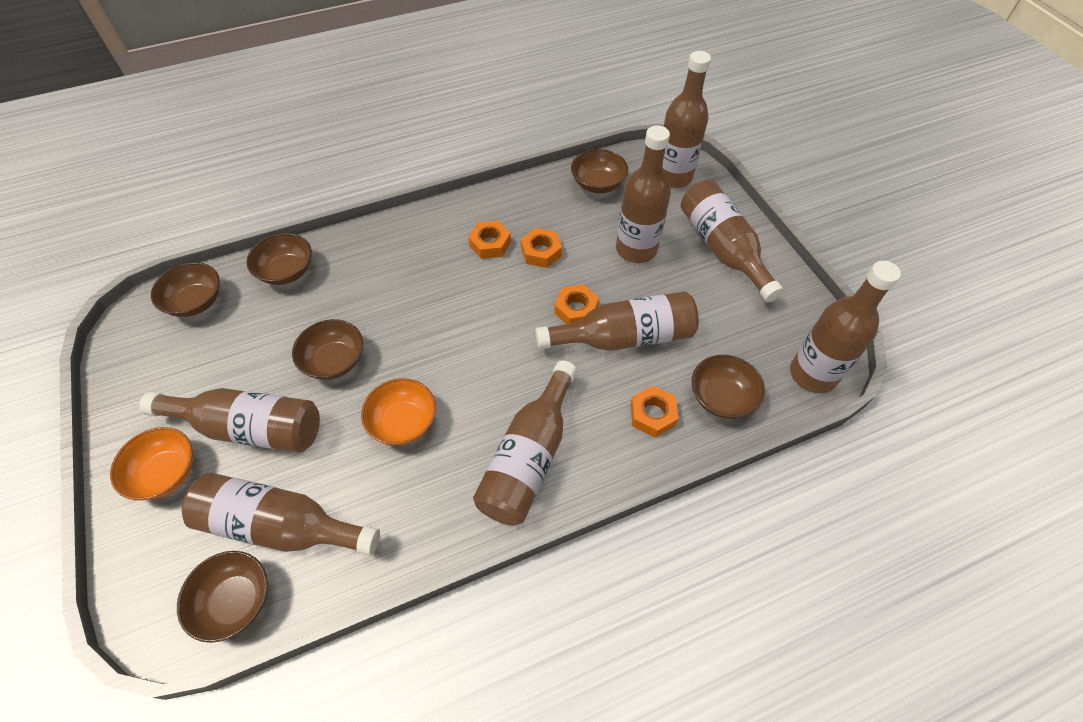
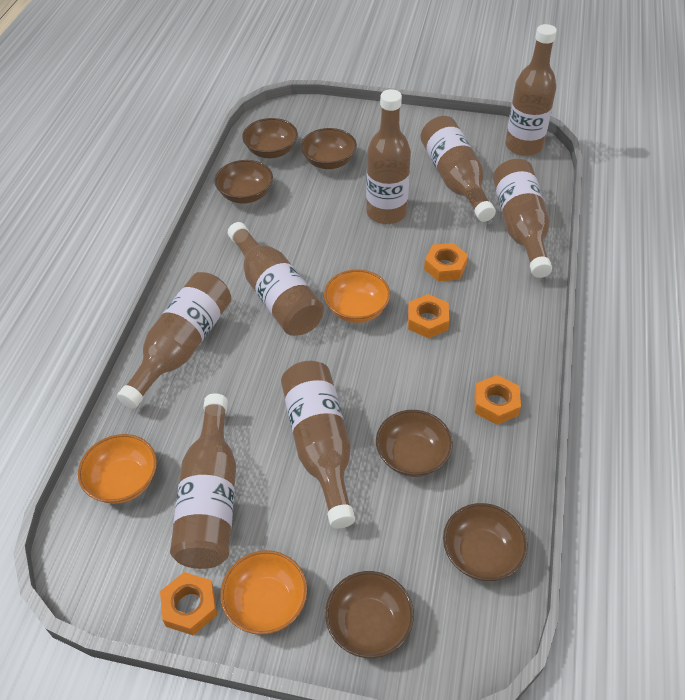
orange bowl: 2 -> 3

